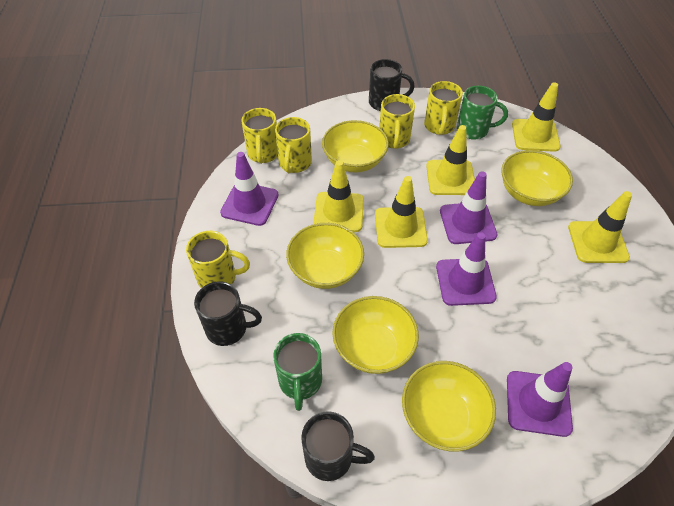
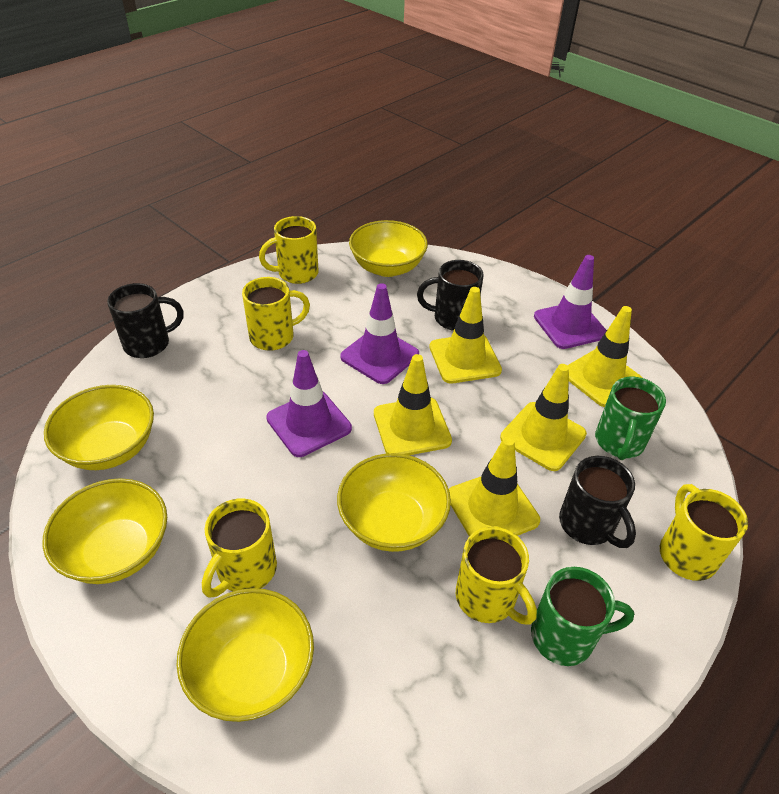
purple traffic cone: 4 -> 3

